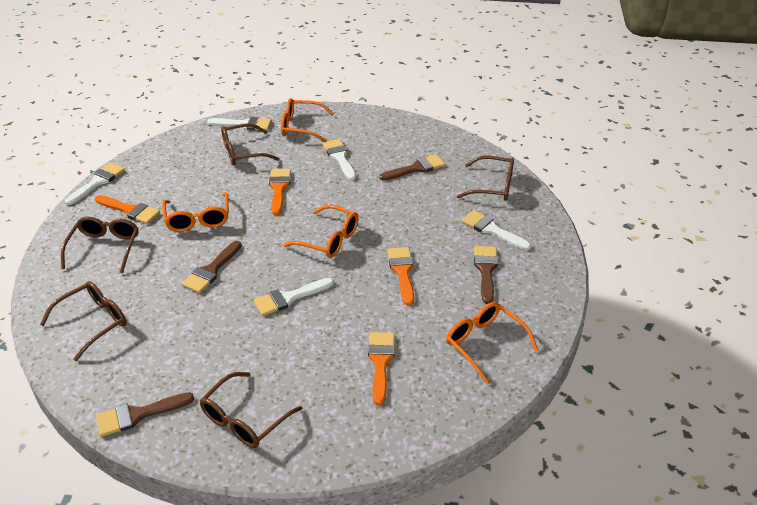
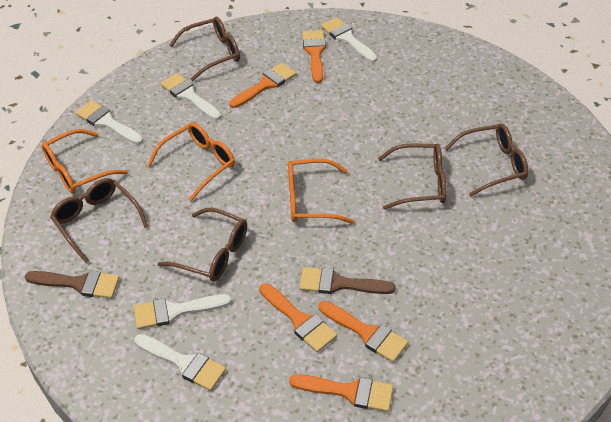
brown brush: 4 -> 2
orange brush: 4 -> 5
orange glasses: 4 -> 3

